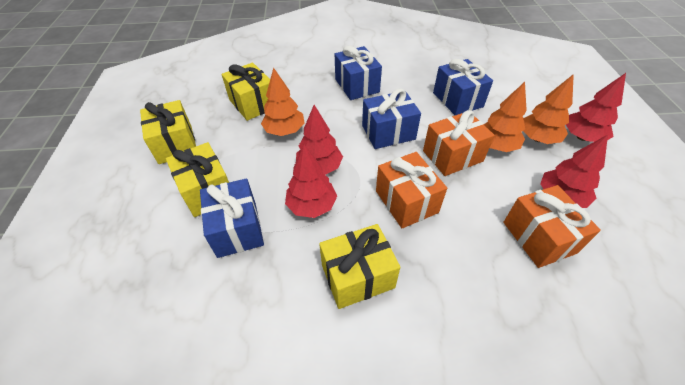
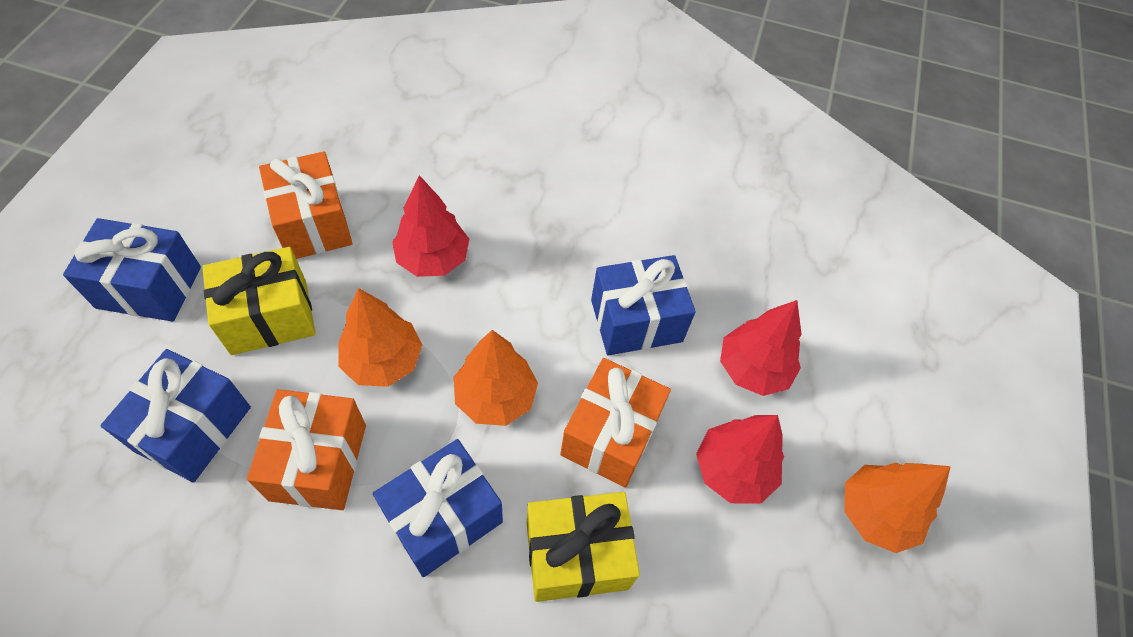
red tree: 4 -> 3
yellow gift: 4 -> 2

